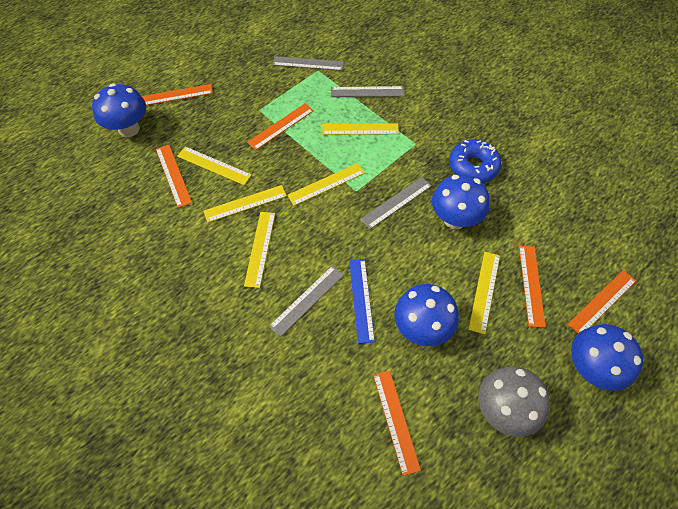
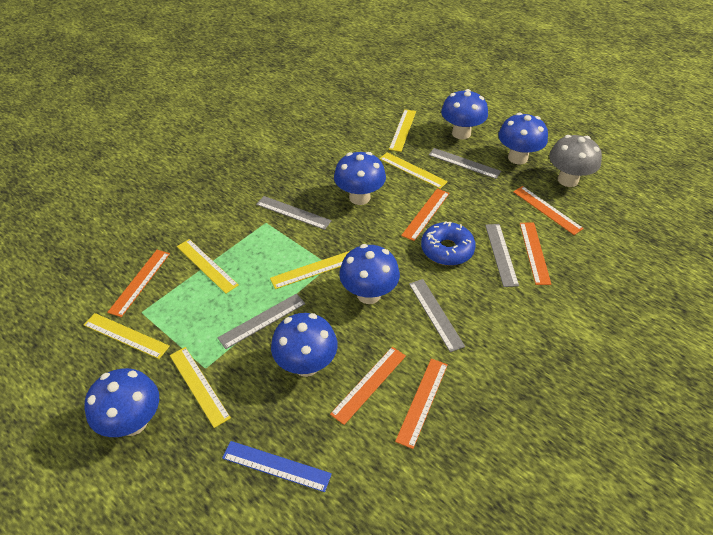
blue mushroom: 4 -> 6
grey ruler: 4 -> 5

